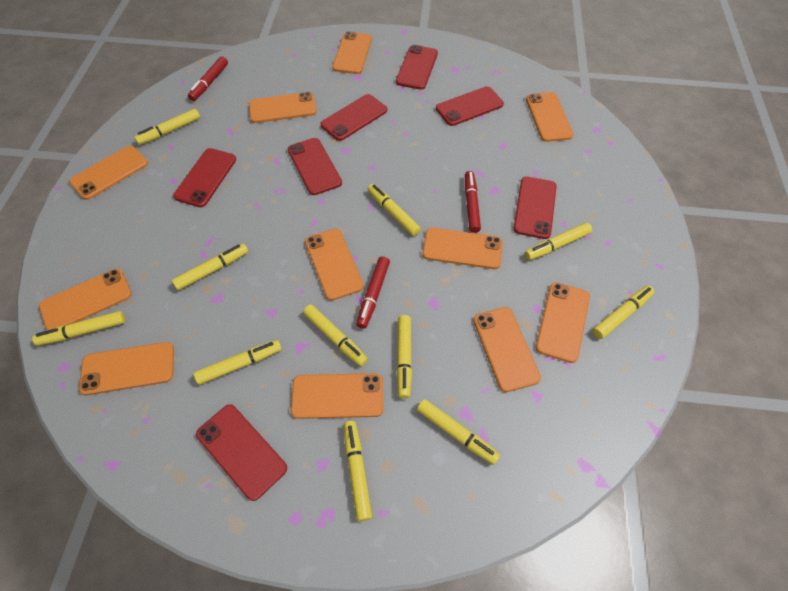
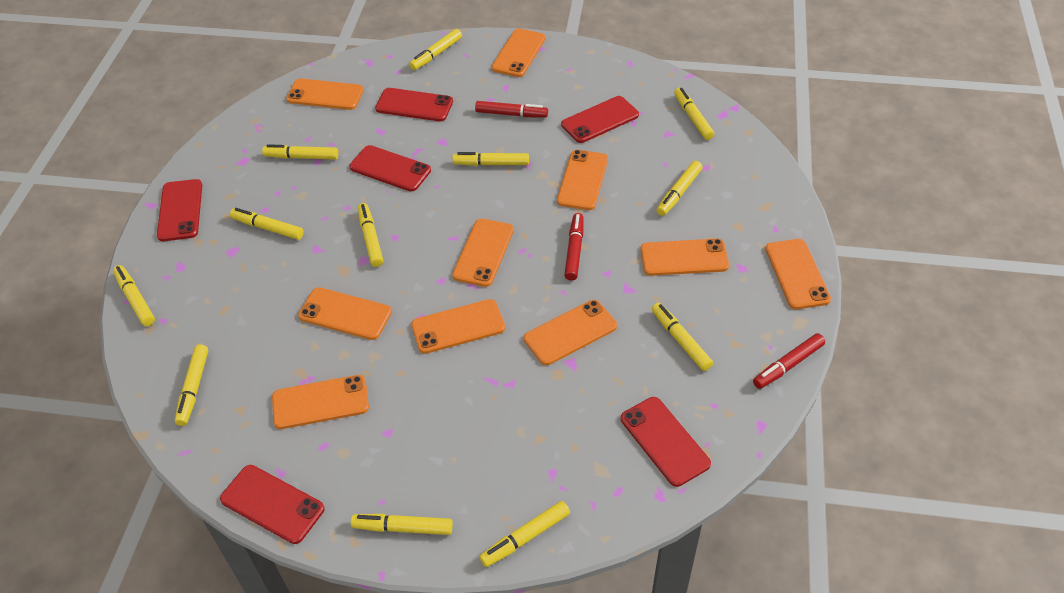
orange phone: 11 -> 10
red phone: 7 -> 6
yellow marker: 11 -> 12

